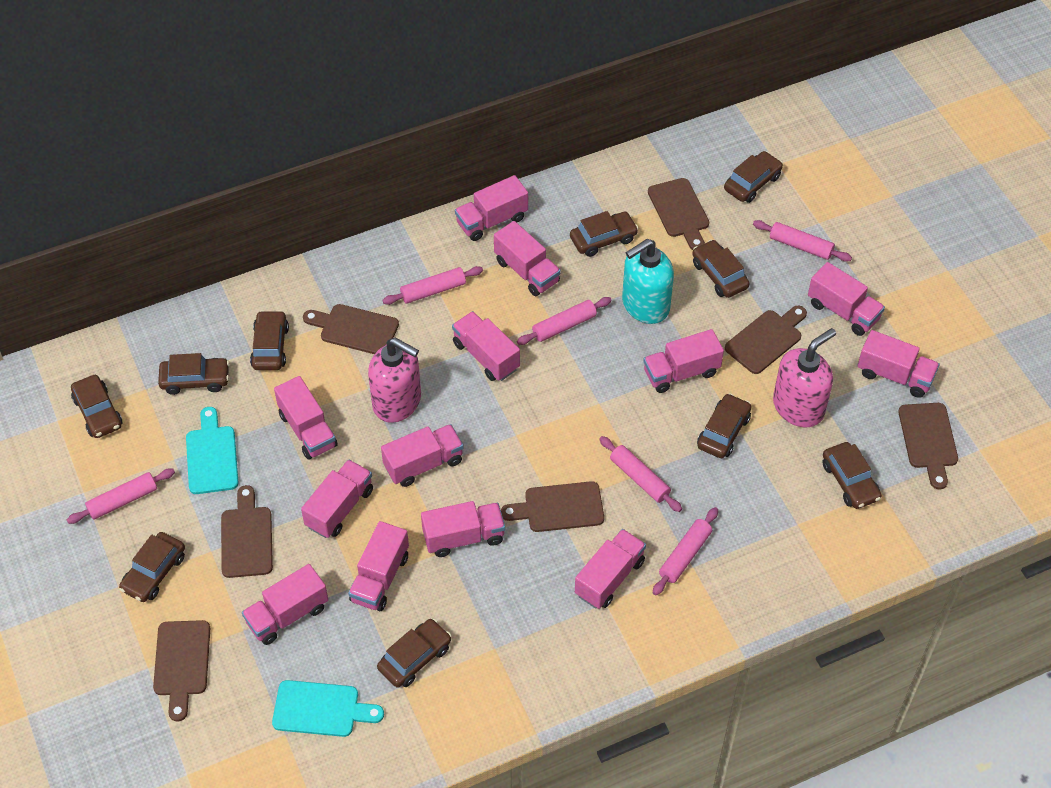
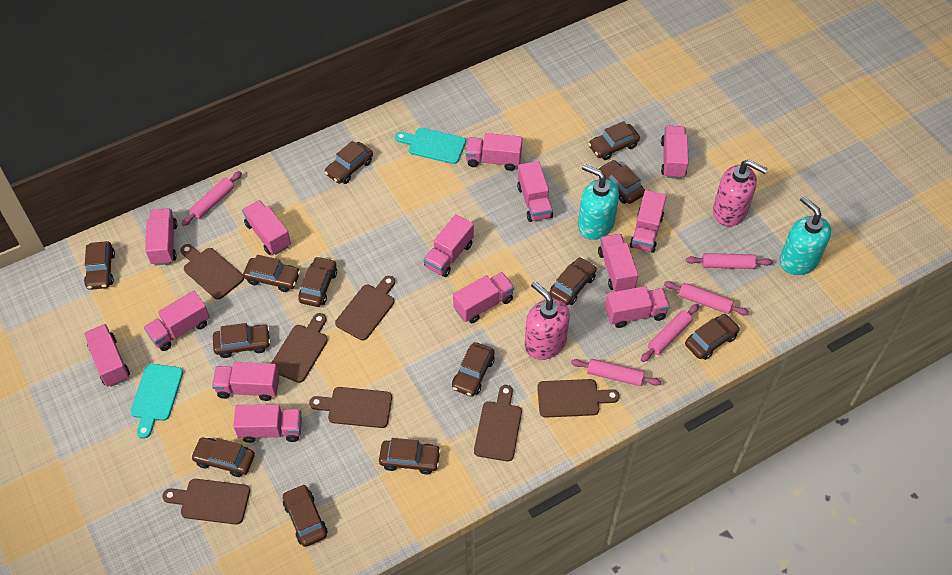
brown car: 10 -> 13
pink rolling pin: 6 -> 5
pink truck: 13 -> 14
turquoise soap dispenser: 1 -> 2

